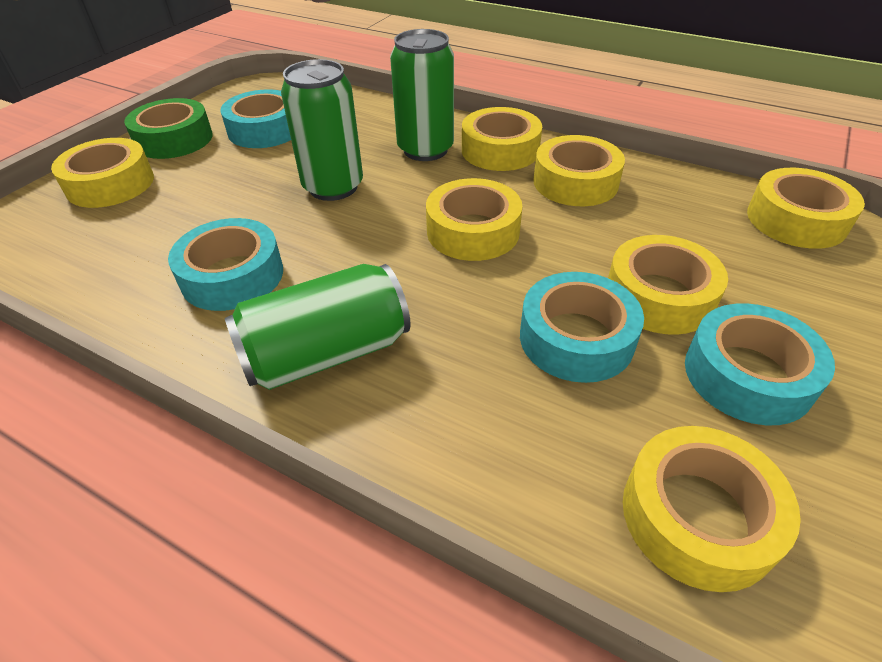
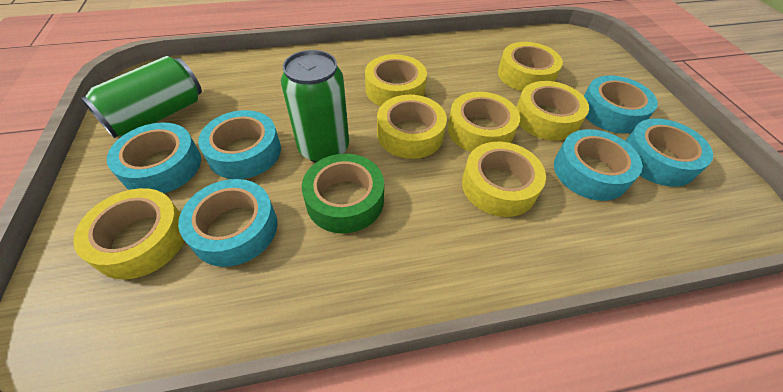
green can: 3 -> 2
turquoise tape: 4 -> 6

